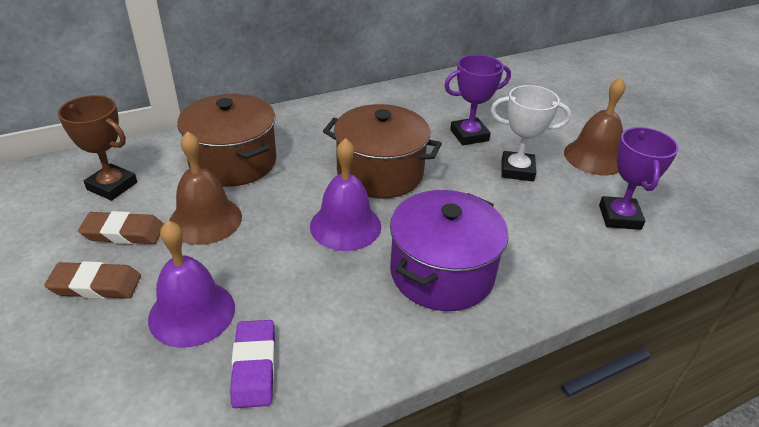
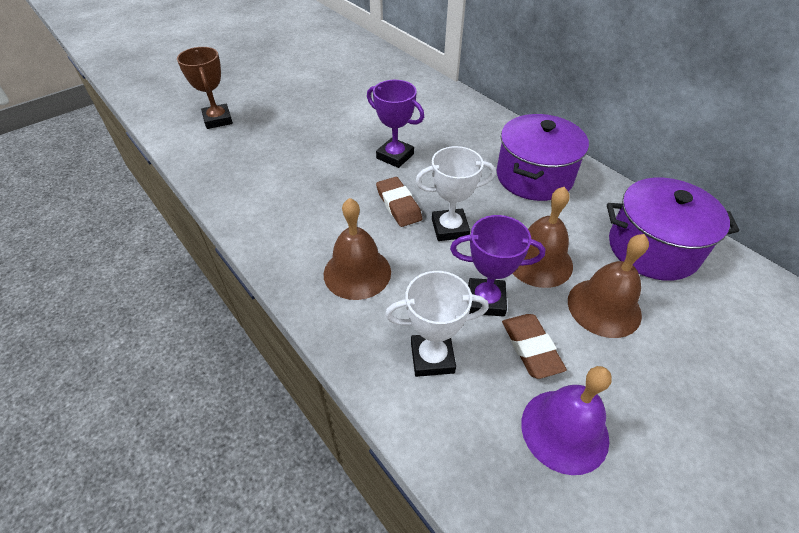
brown bell: 2 -> 3
brown pot: 2 -> 0
purple bell: 2 -> 1
purple eraser: 1 -> 0
purple pot: 1 -> 2
white trophy: 1 -> 2

